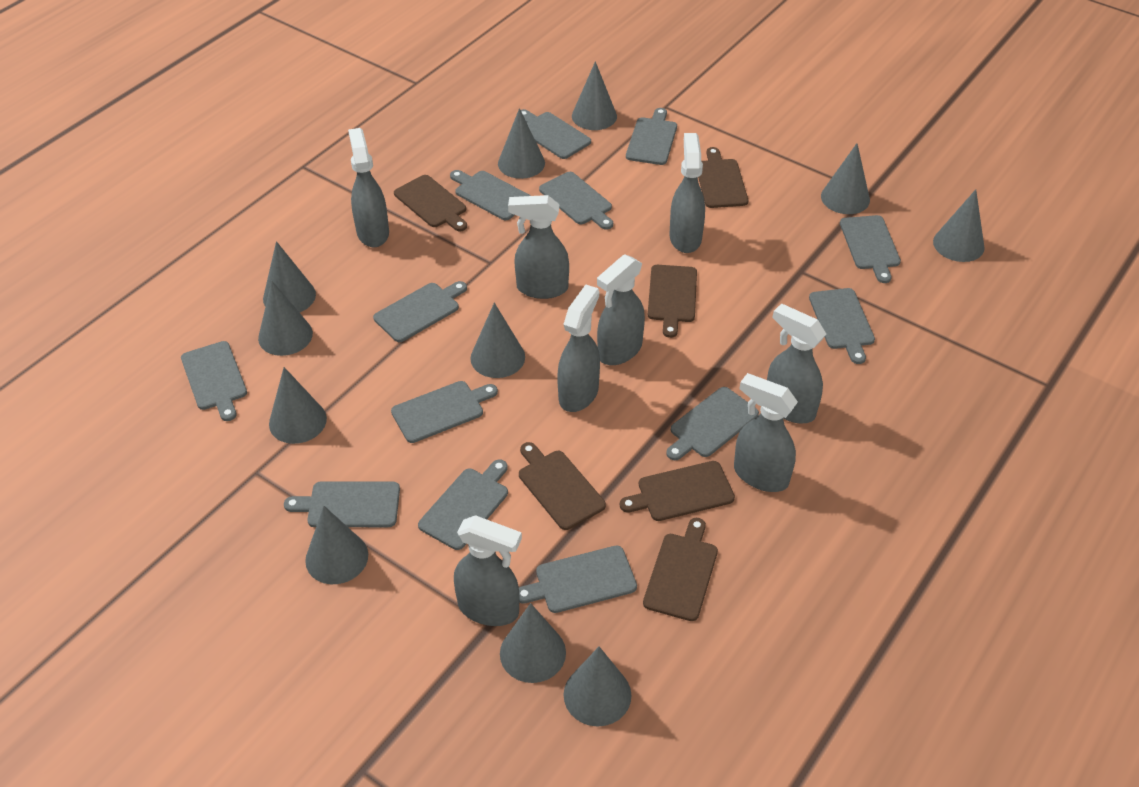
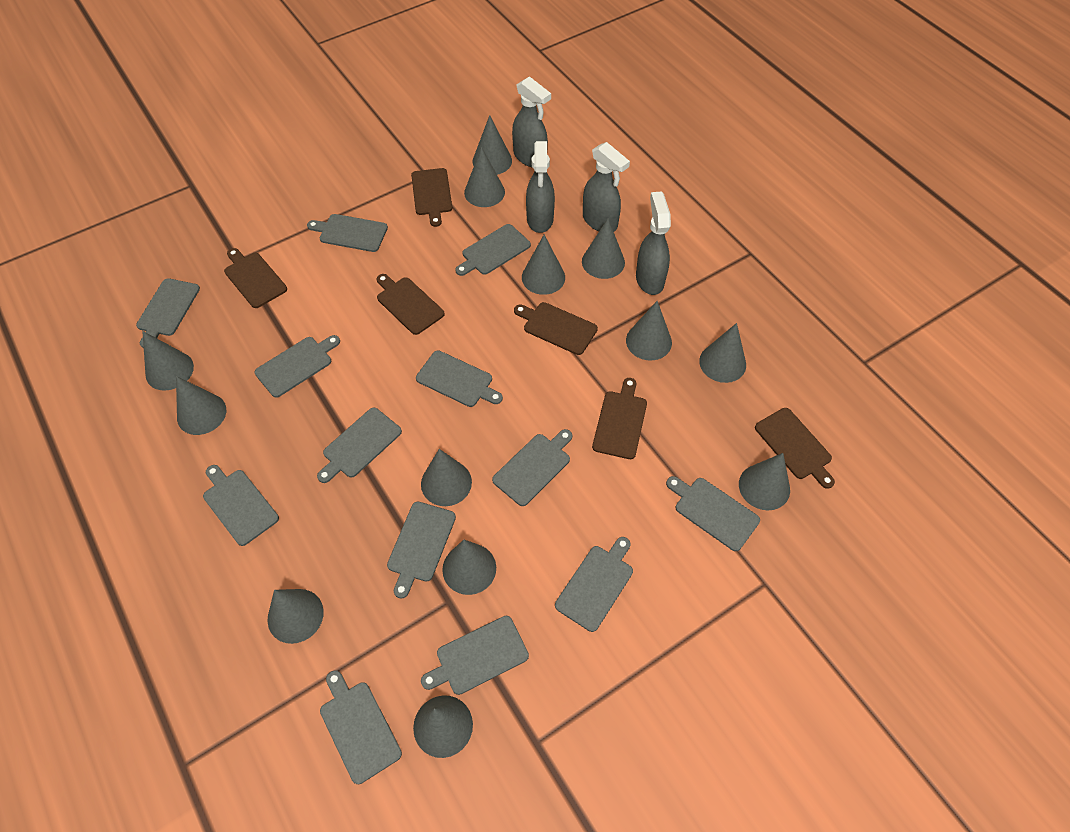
grey cone: 11 -> 13
grey spray bottle: 8 -> 4

